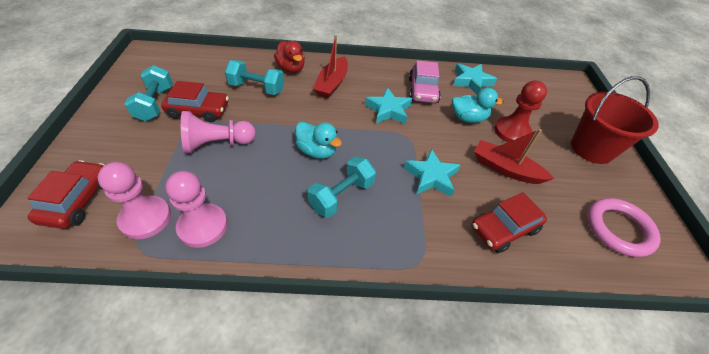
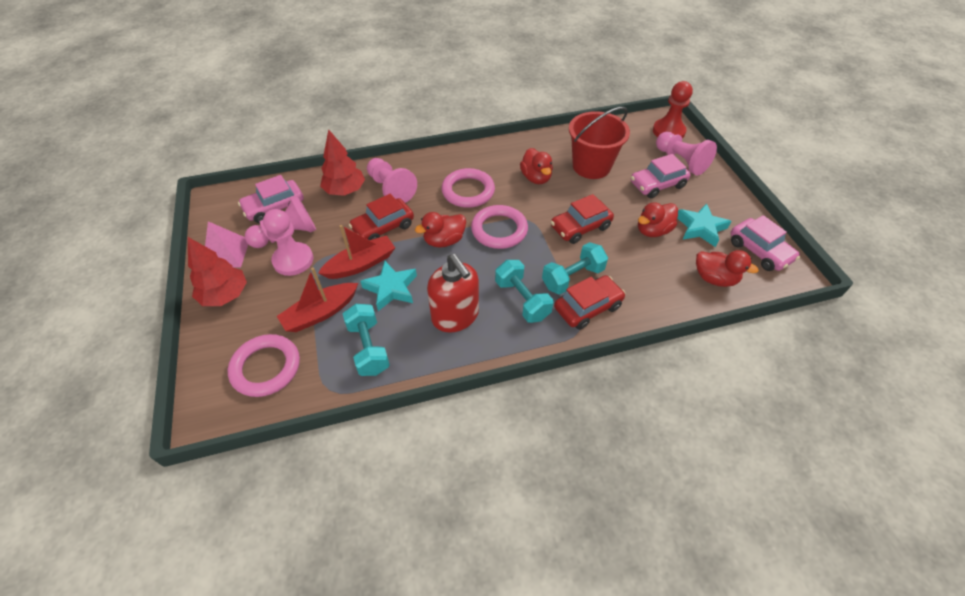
pink car: 1 -> 3
pink pawn: 3 -> 4
pink pyramid: 0 -> 1
pink ring: 1 -> 3
red duck: 1 -> 4
red soap dispenser: 0 -> 1
red tree: 0 -> 2
turquoise duck: 2 -> 0
turquoise star: 3 -> 2

